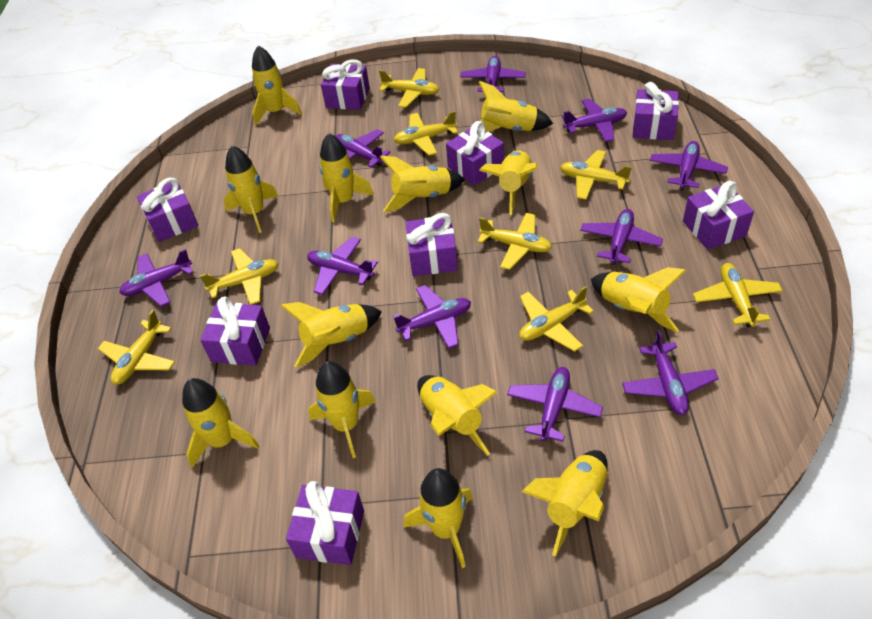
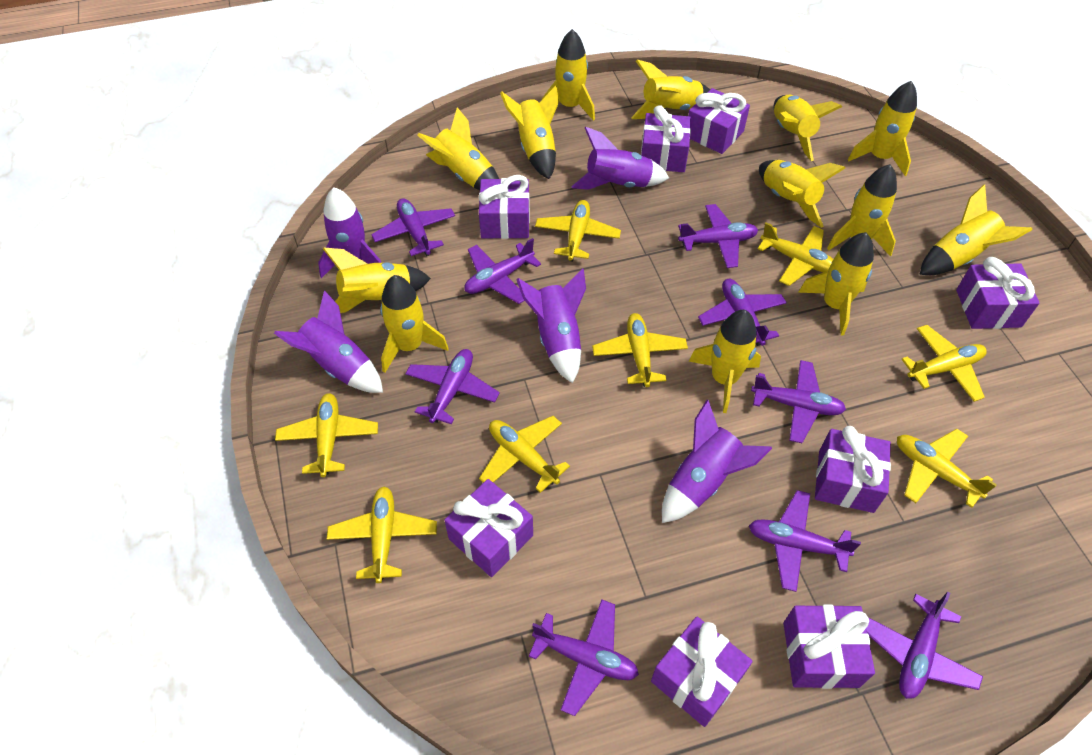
purple plane: 10 -> 9
purple rocket: 0 -> 5

